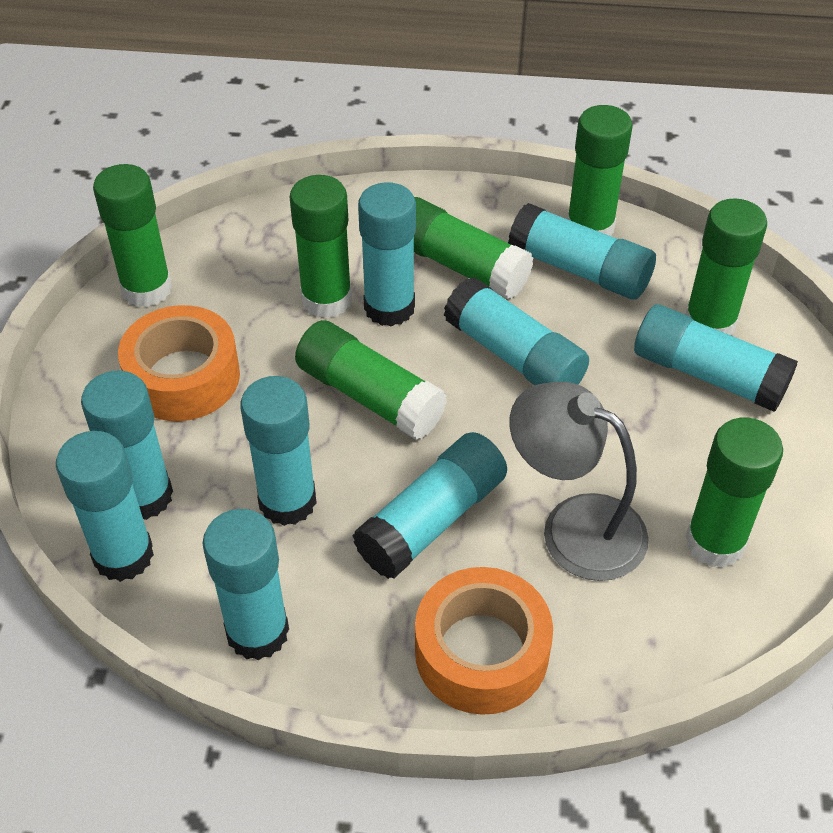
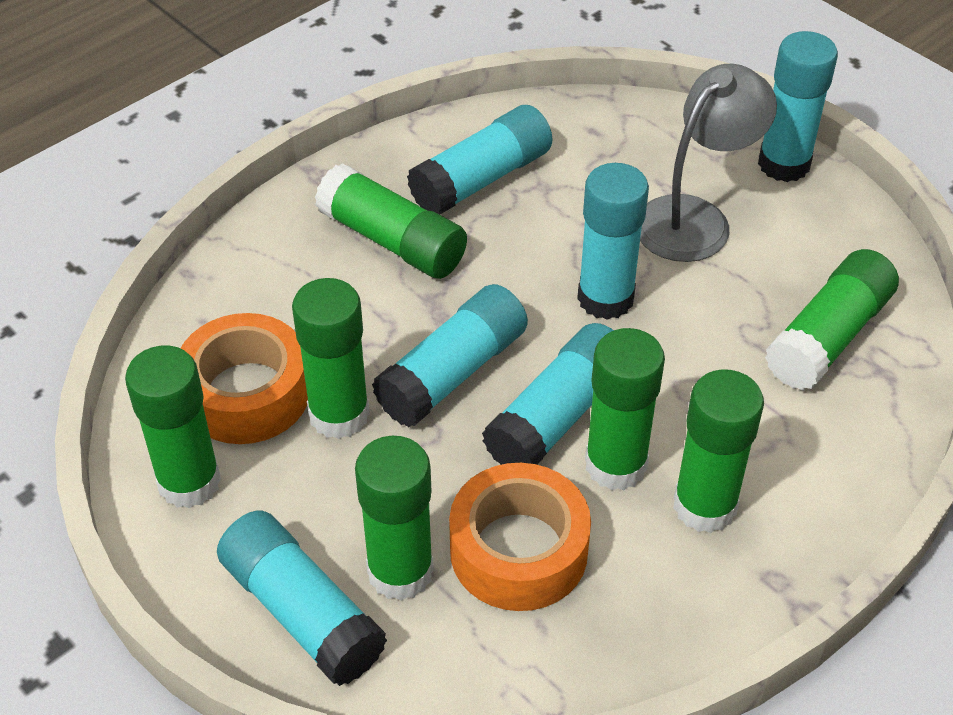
turquoise glue stick: 9 -> 6

